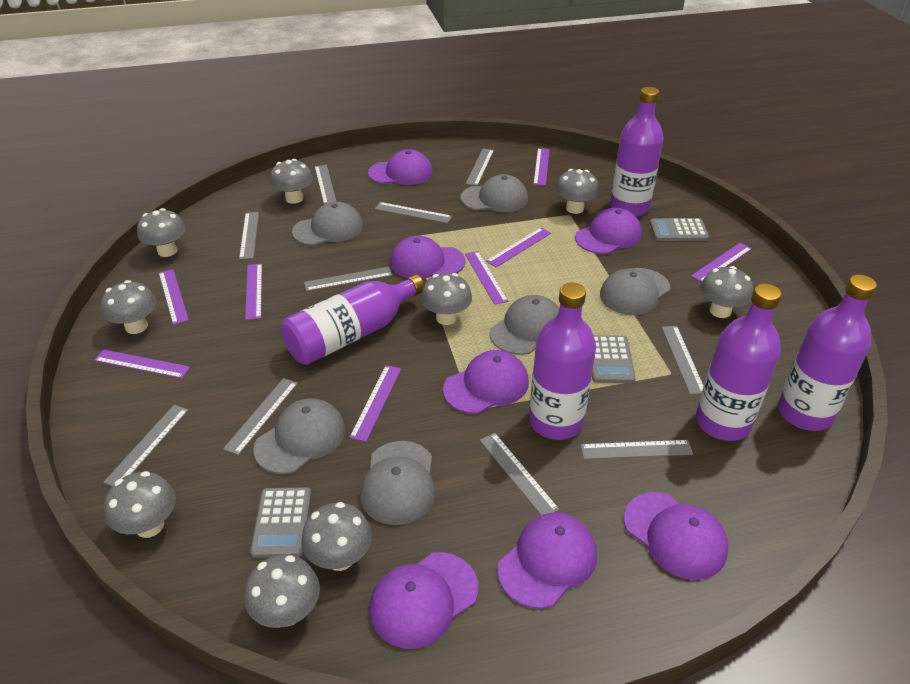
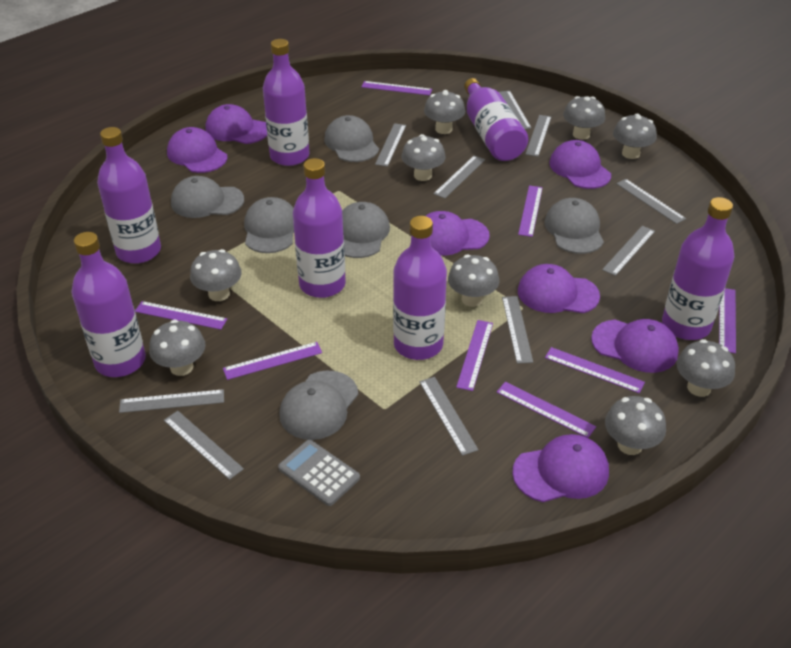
grey calculator: 3 -> 1
purple bottle: 5 -> 7

